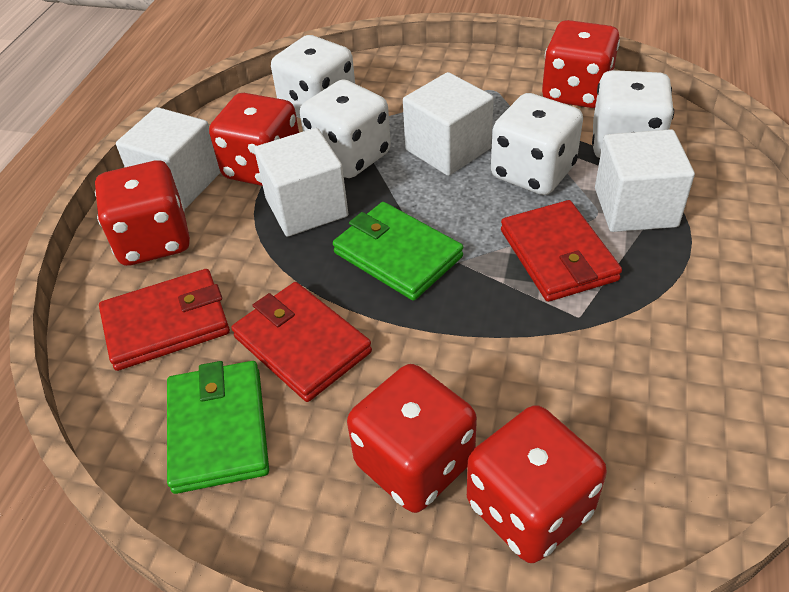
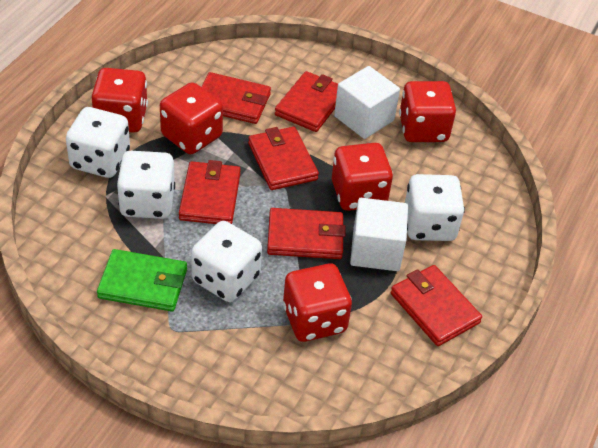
green wallet: 2 -> 1
red wallet: 3 -> 6
white cube: 4 -> 2

